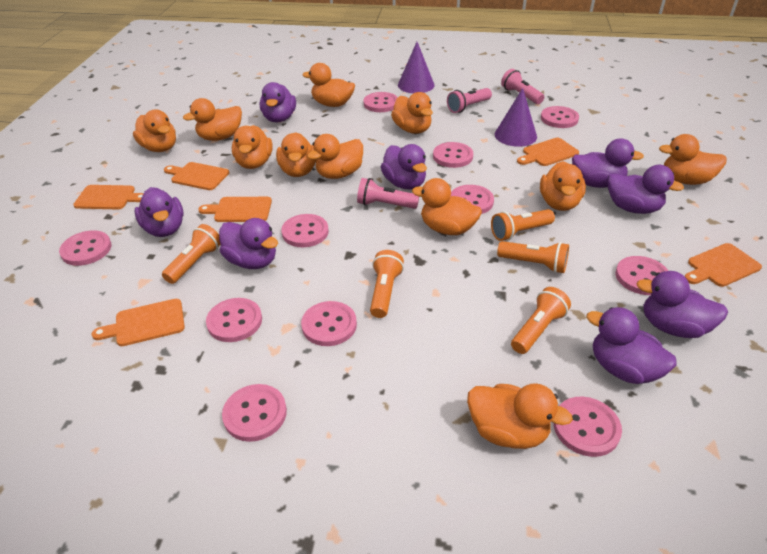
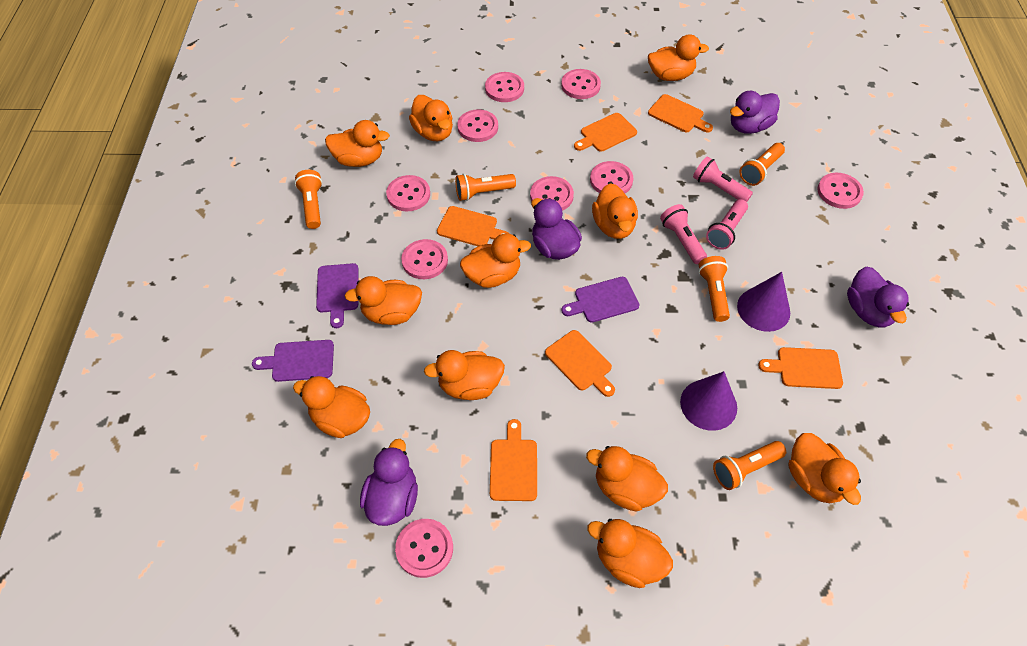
pink button: 11 -> 9
purple cutting board: 0 -> 3
purple duck: 8 -> 4

